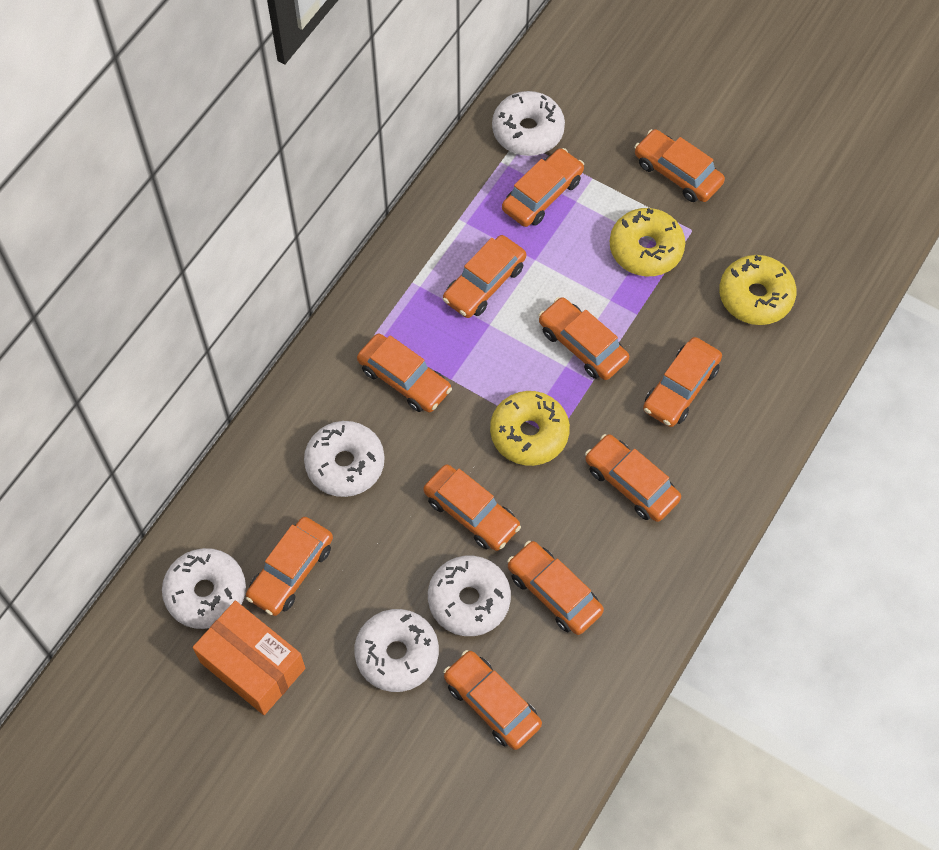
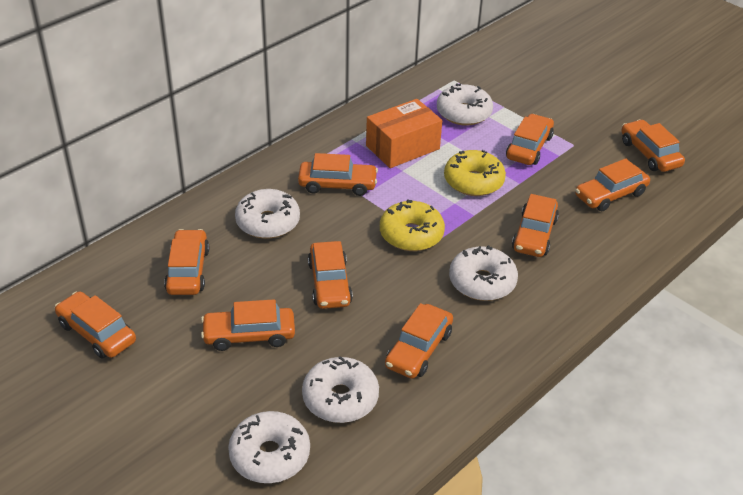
orange car: 11 -> 10
yellow donut: 3 -> 2

